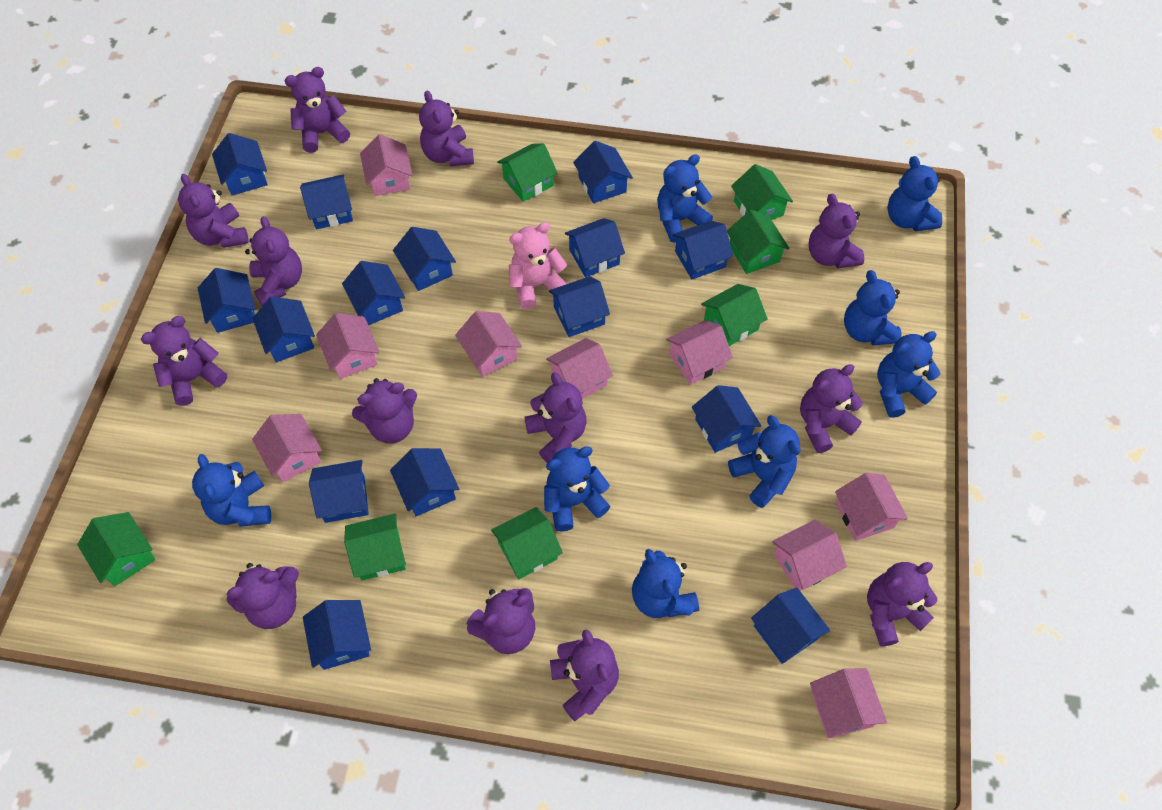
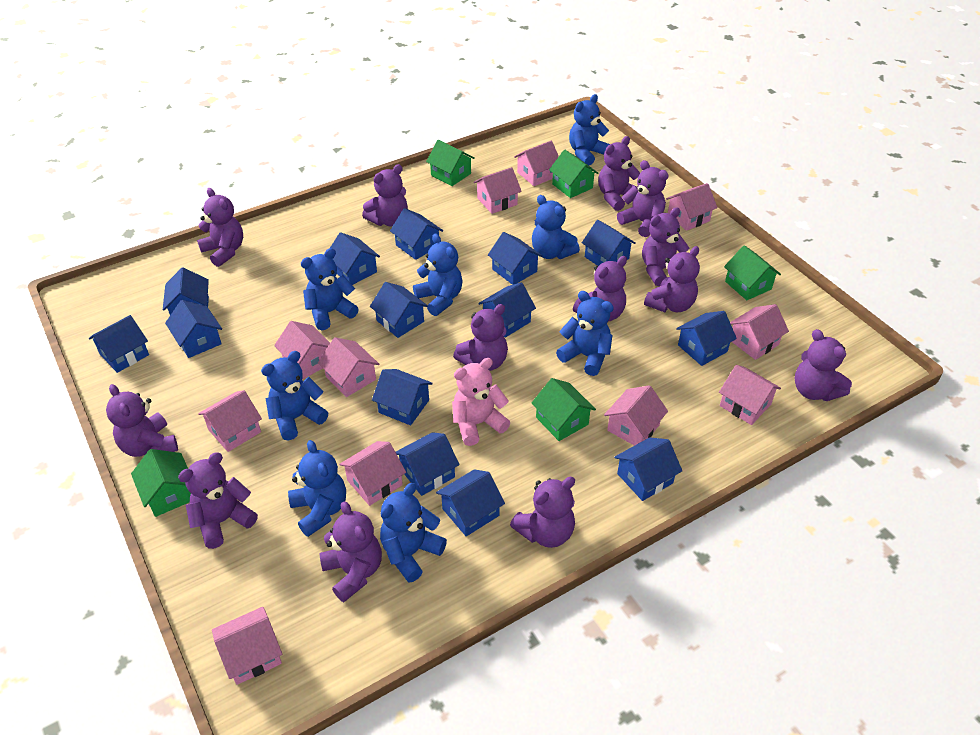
blue house: 15 -> 14
green house: 7 -> 5
pink house: 9 -> 11

